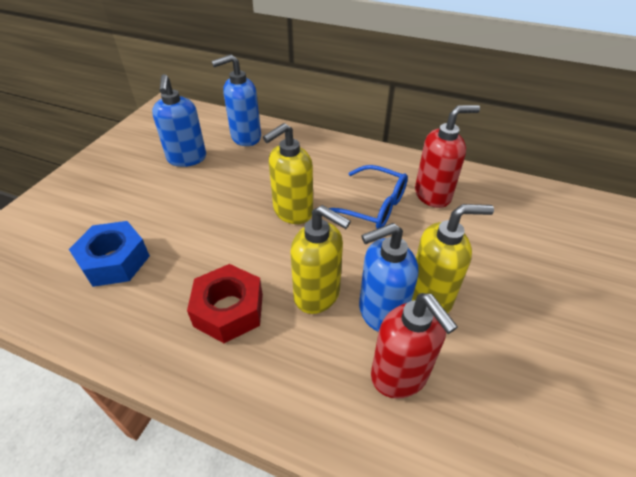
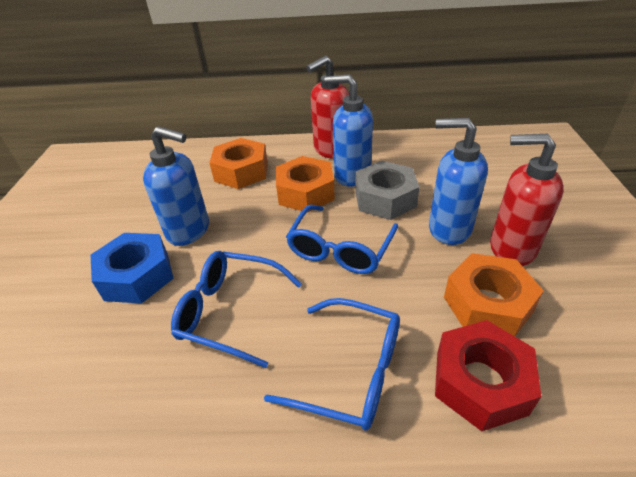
blue glasses: 1 -> 3
grey nut: 0 -> 1
orange nut: 0 -> 3
yellow soap dispenser: 3 -> 0

